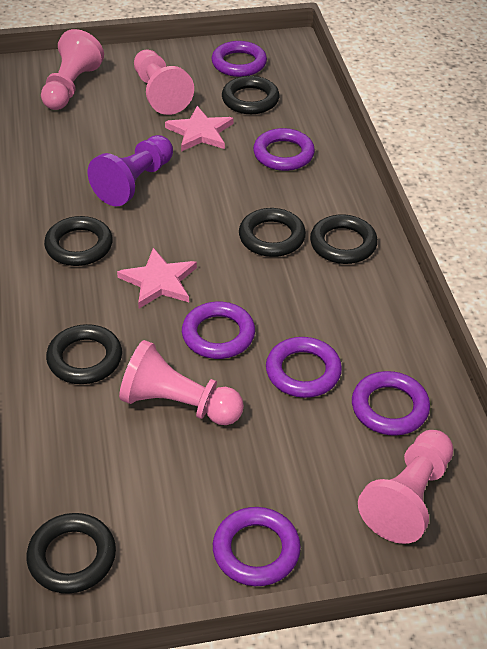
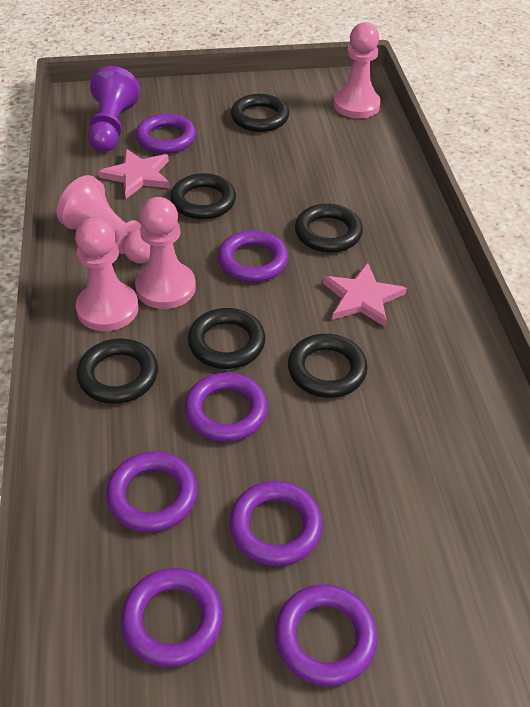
purple ring: 6 -> 7

